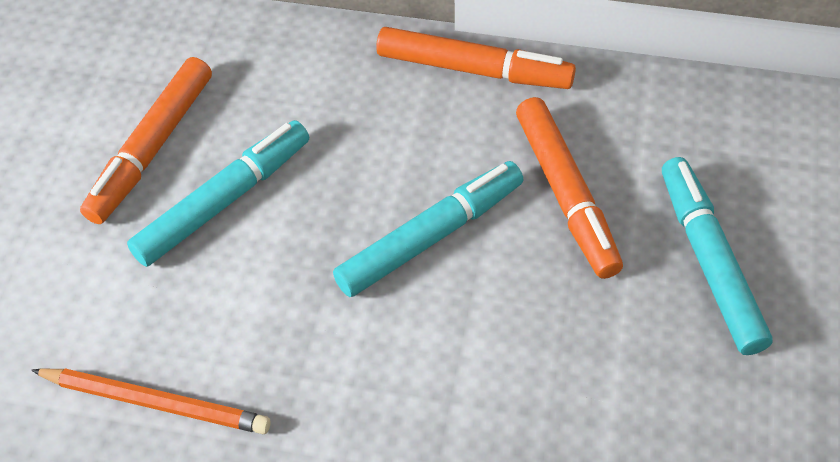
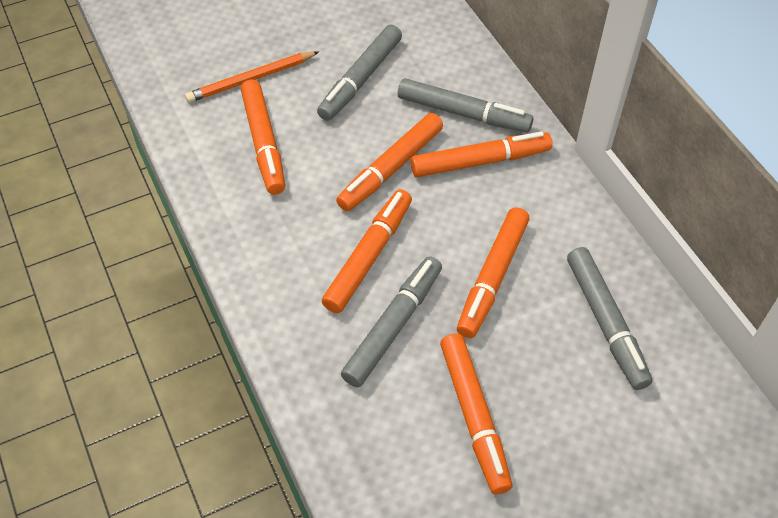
grey marker: 0 -> 4
orange marker: 3 -> 6
turquoise marker: 3 -> 0

